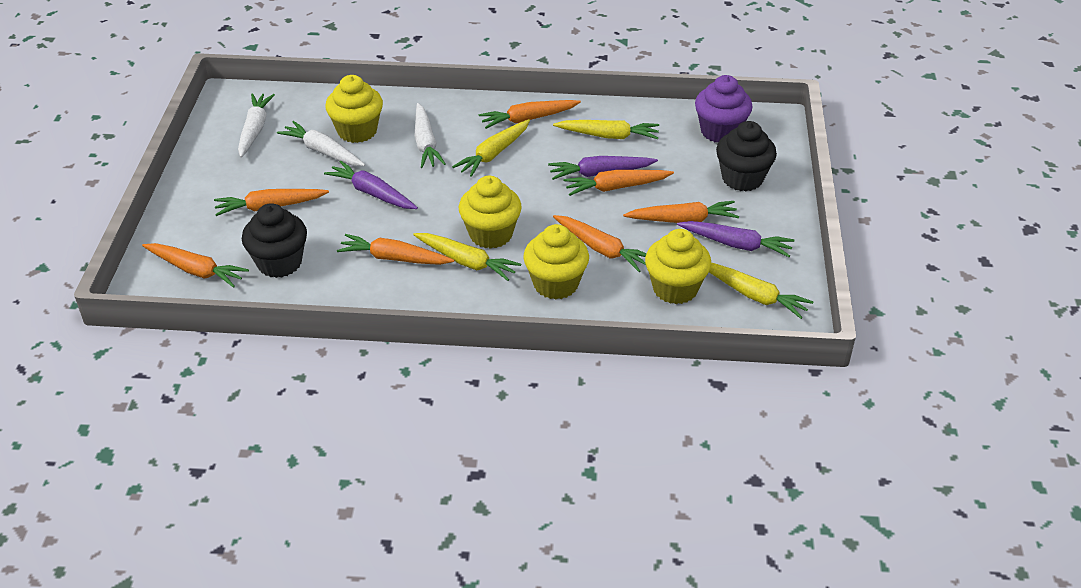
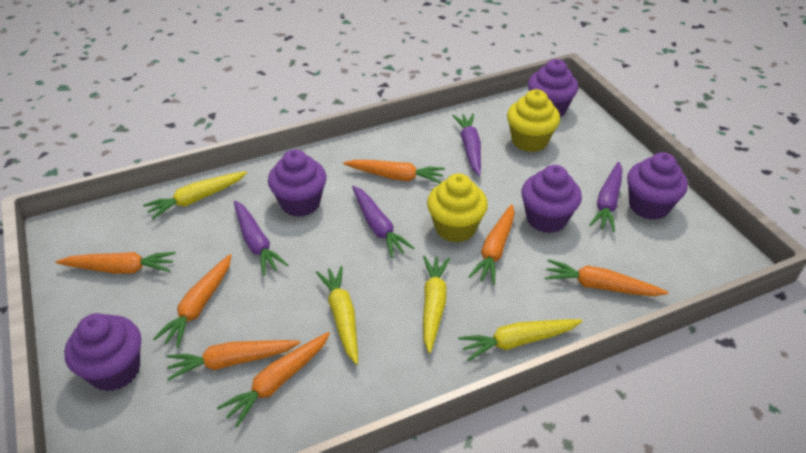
black cupcake: 2 -> 0
purple carrot: 3 -> 4
purple cupcake: 1 -> 5
white carrot: 3 -> 0
yellow cupcake: 4 -> 2

